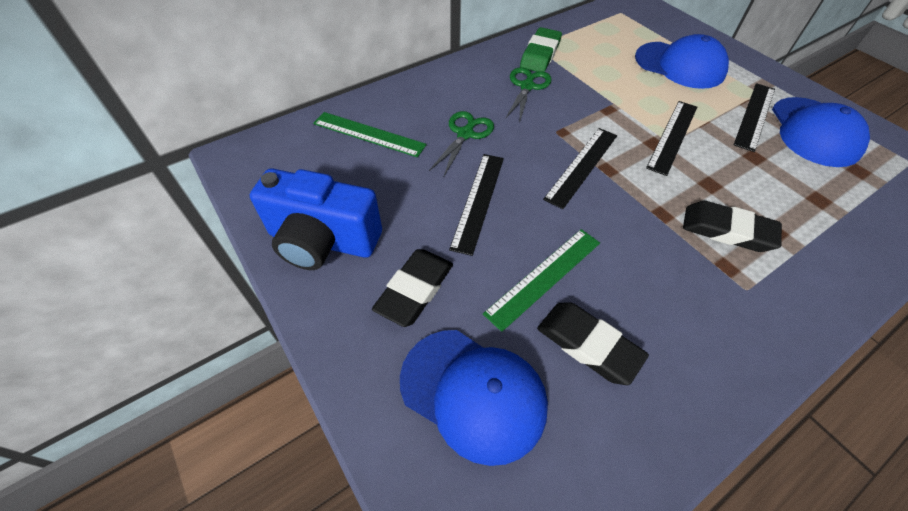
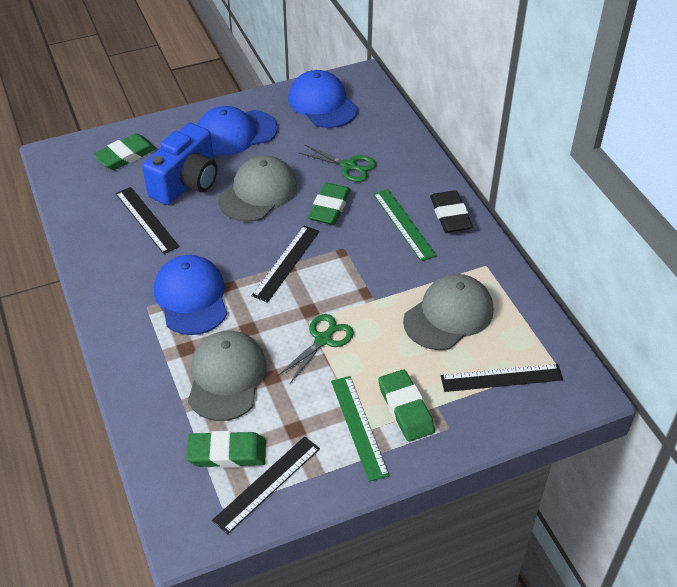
black eraser: 3 -> 1
green eraser: 1 -> 4
grey cap: 0 -> 3

